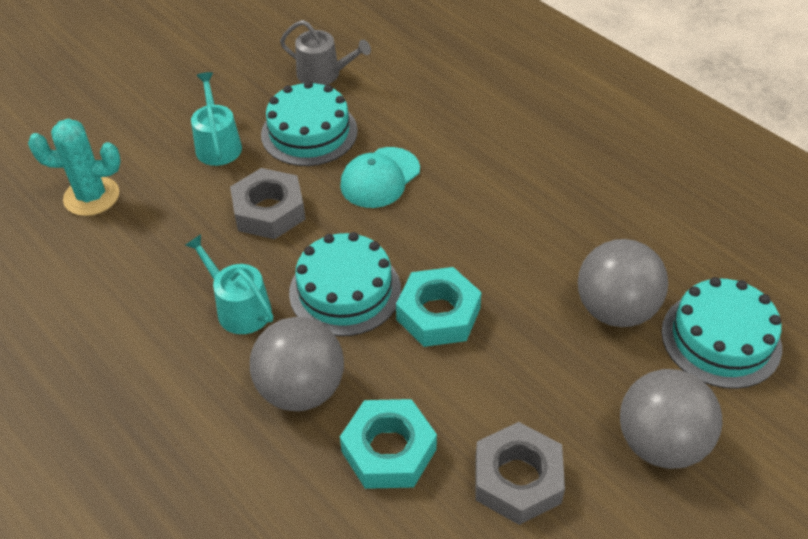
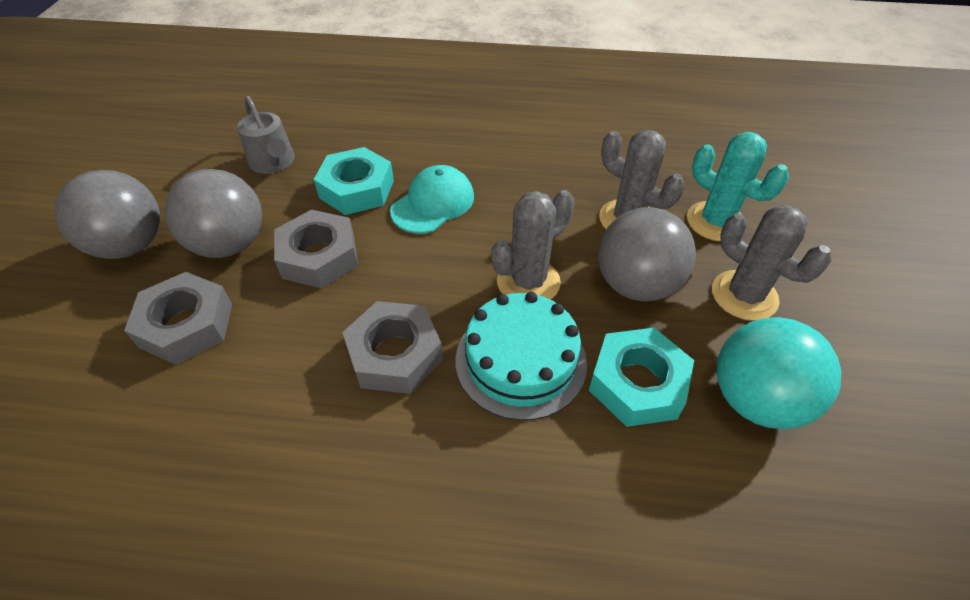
grey cactus: 0 -> 3
grey nut: 2 -> 3
turquoise ball: 0 -> 1
turquoise cake: 3 -> 1
turquoise watering can: 2 -> 0

